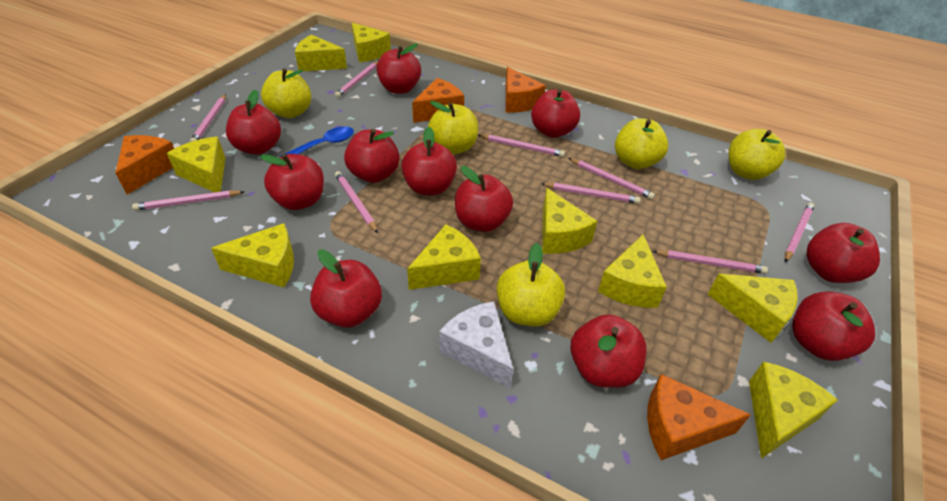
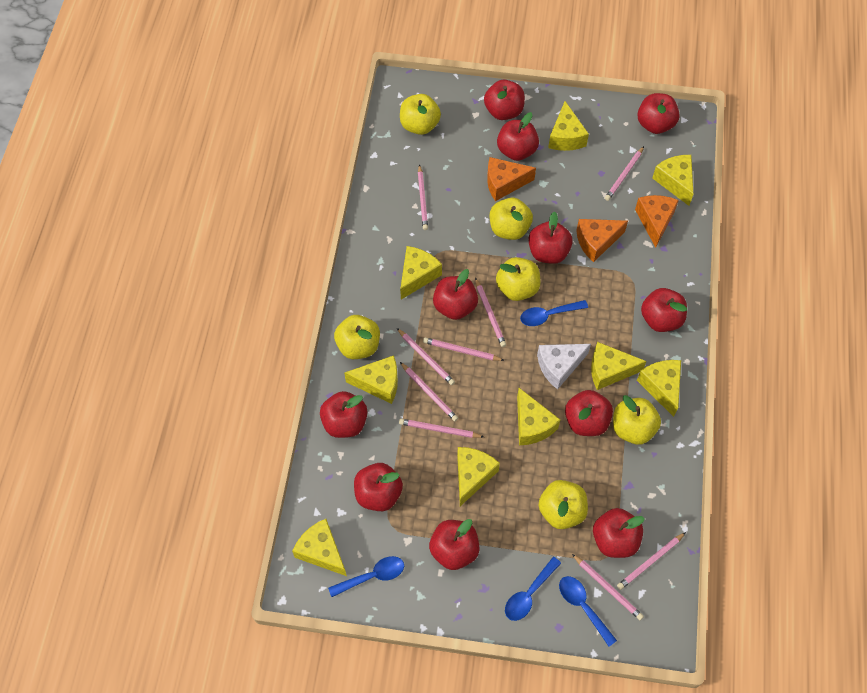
blue spoon: 1 -> 4
orange cheese: 4 -> 3
yellow apple: 5 -> 6

